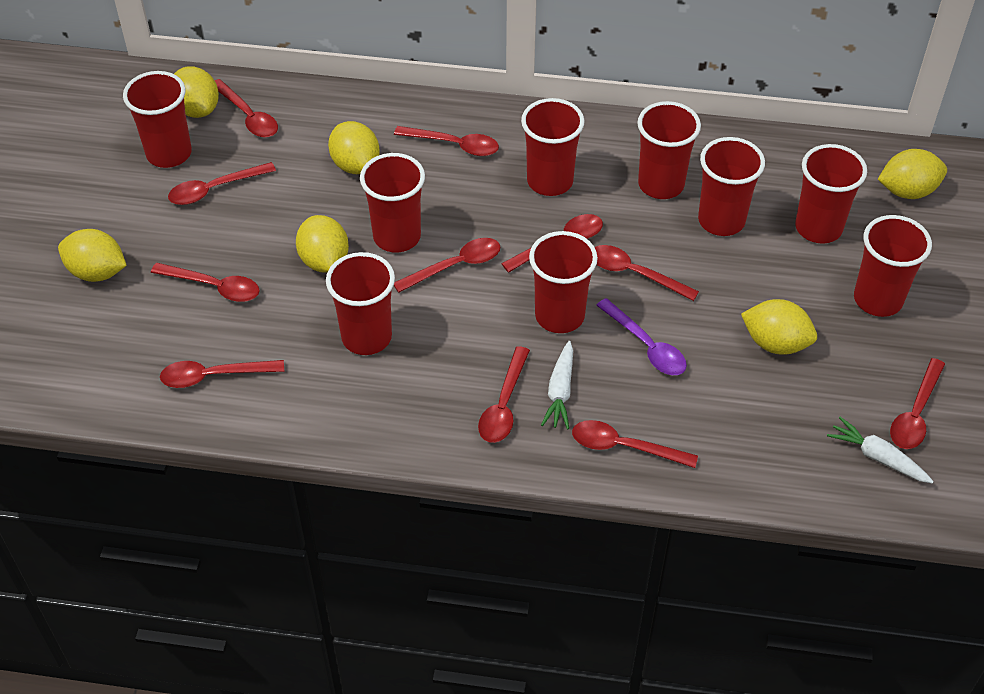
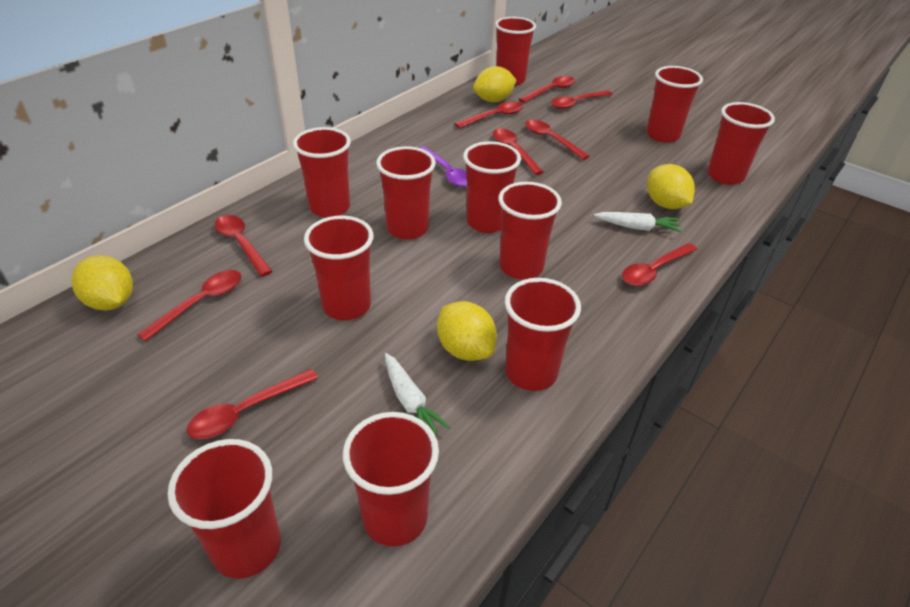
red cup: 9 -> 11
red spoon: 11 -> 9
yellow lemon: 6 -> 4

